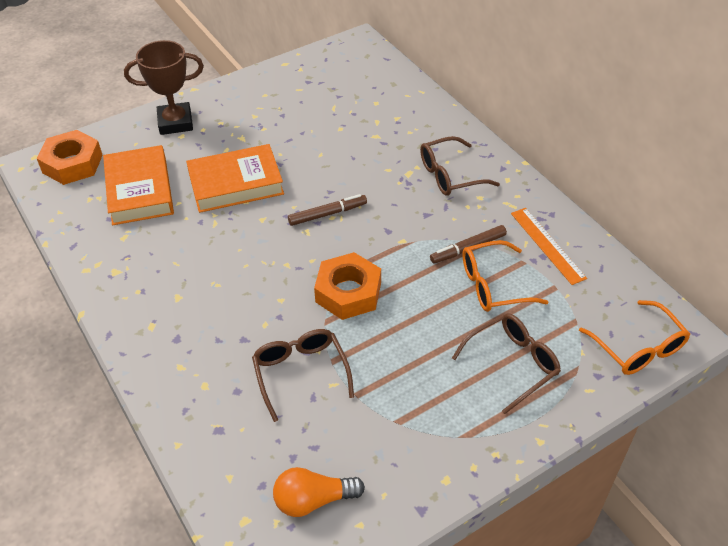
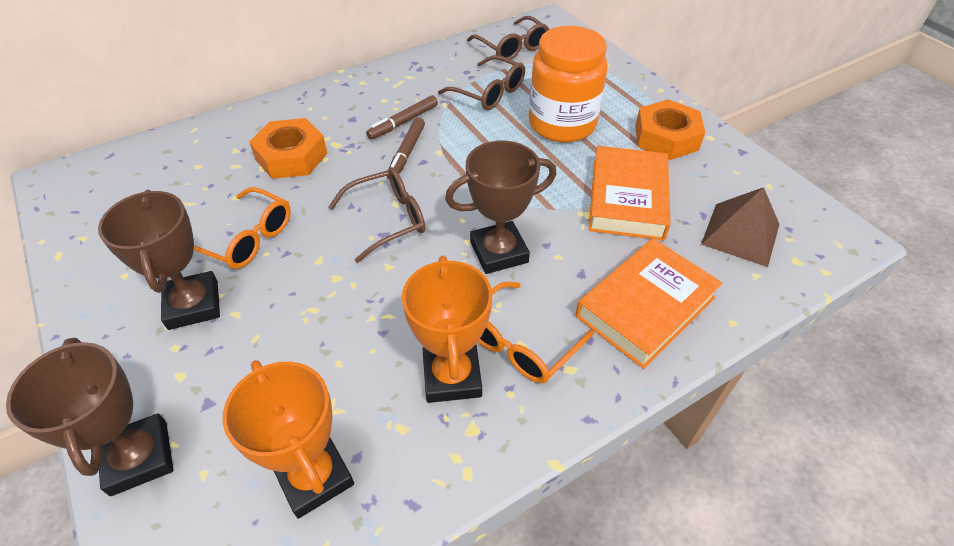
brown pyramid: 0 -> 1
brown trophy: 1 -> 3
orange jar: 0 -> 1
orange light bulb: 1 -> 0
orange ruler: 1 -> 0
orange trophy: 0 -> 2

